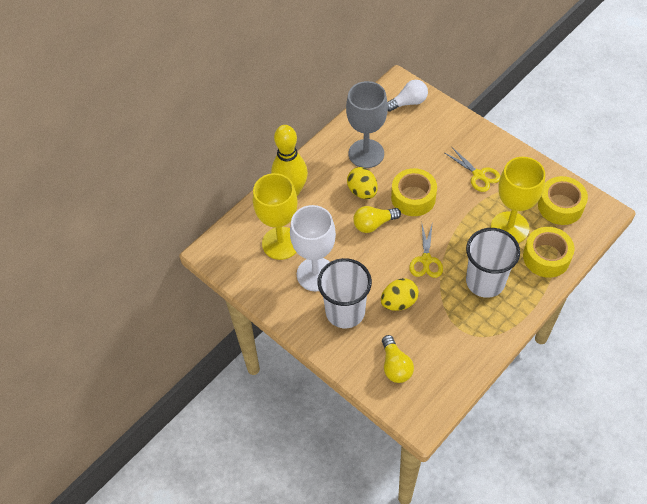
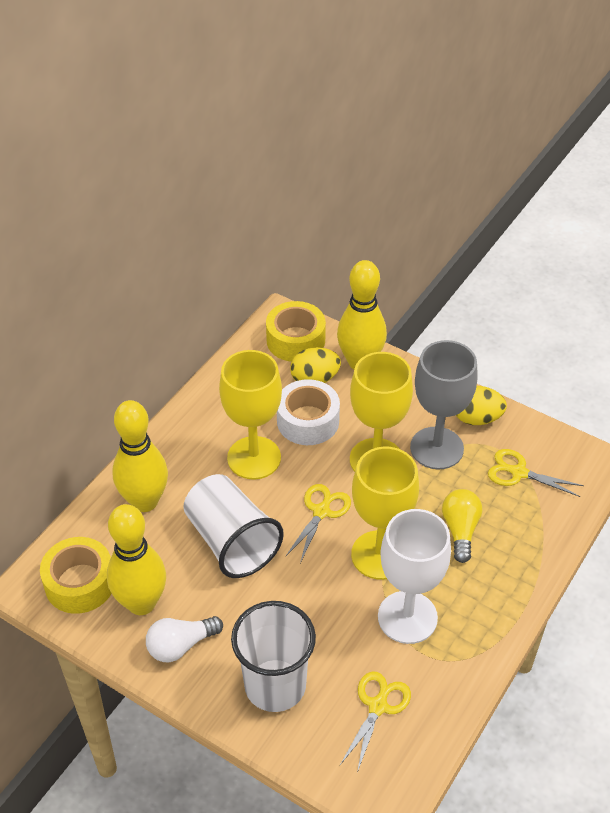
white tape: 0 -> 1
yellow bowling pin: 1 -> 3
yellow goblet: 2 -> 3
yellow light bulb: 2 -> 1
yellow scissors: 2 -> 3
yellow tape: 3 -> 2

